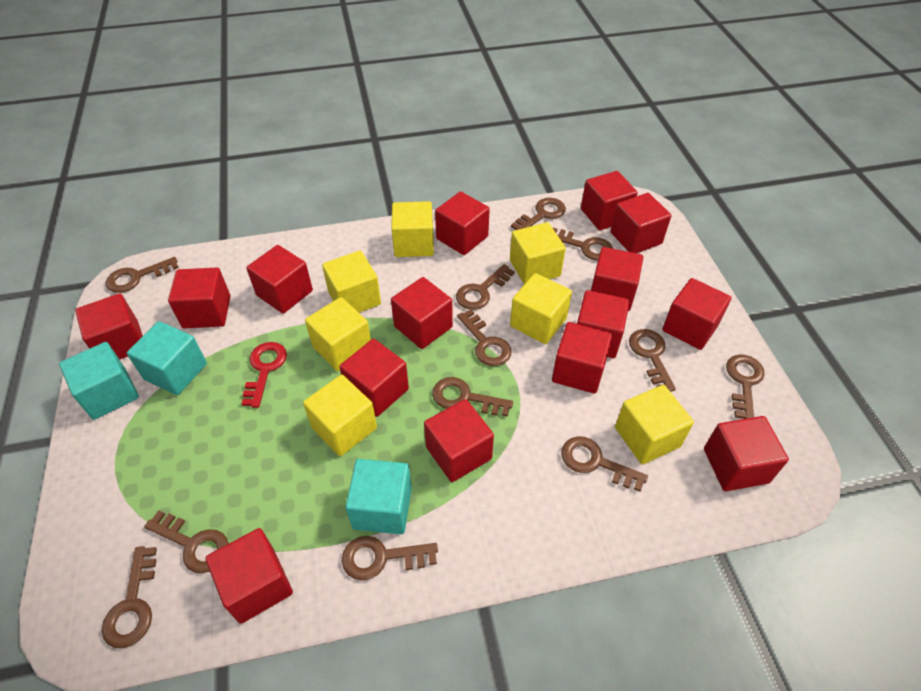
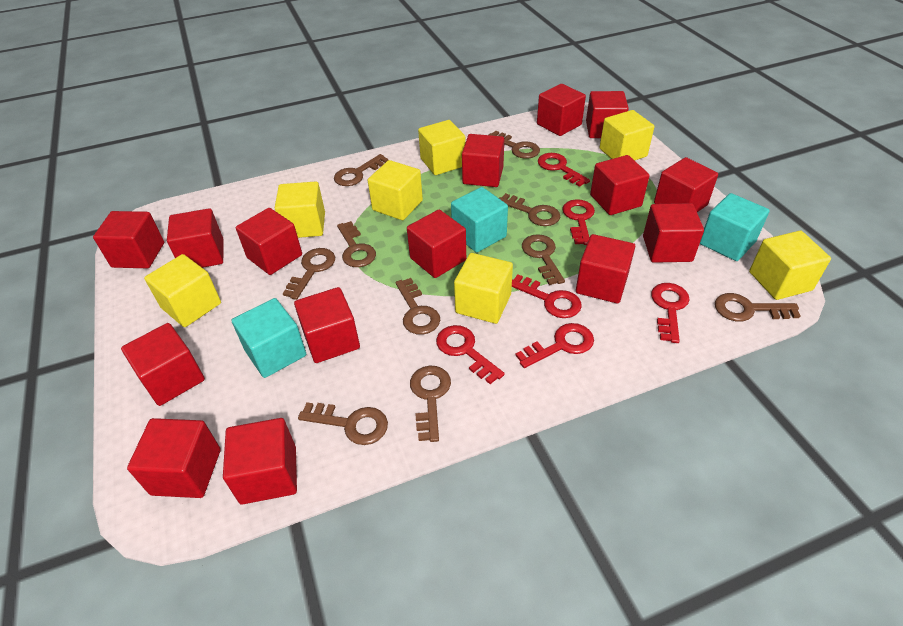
brown key: 12 -> 10
red key: 1 -> 6

